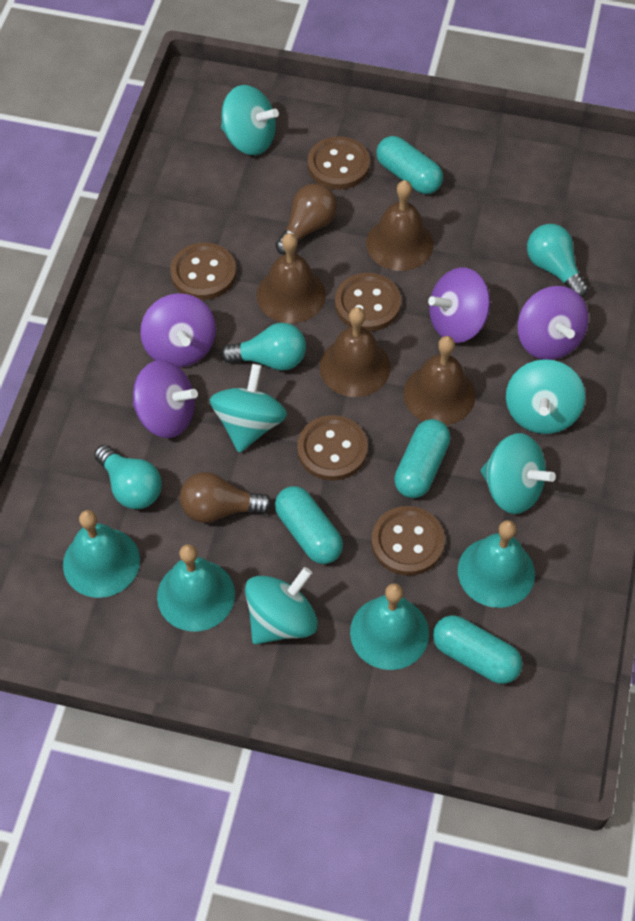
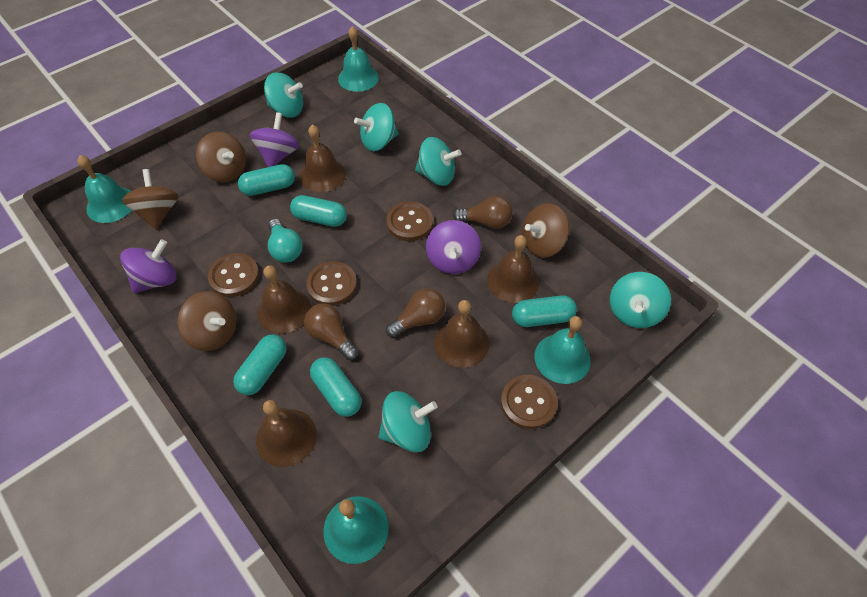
brown bell: 4 -> 5
brown button: 5 -> 4
brown light bulb: 2 -> 3
brown spinning top: 0 -> 4
purple spinning top: 4 -> 3
turquoise capsule: 4 -> 5
turquoise light bulb: 3 -> 1

